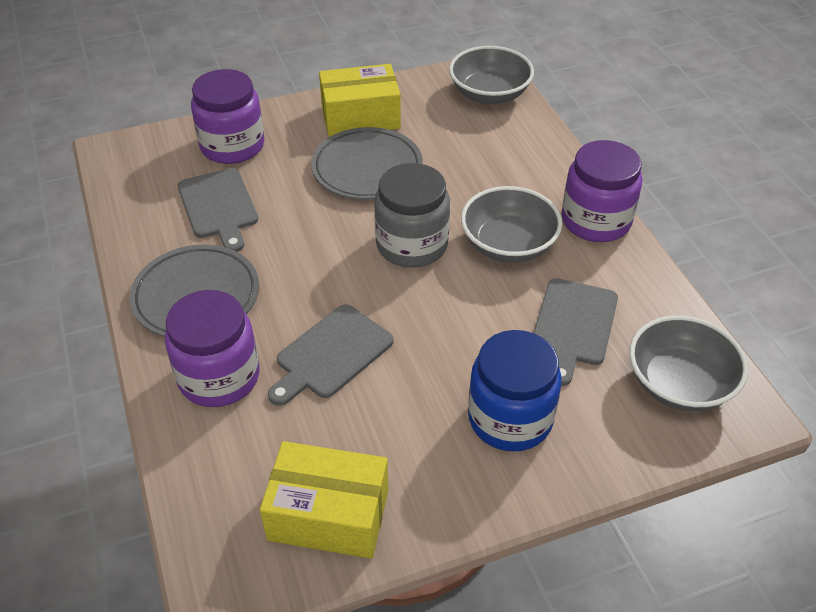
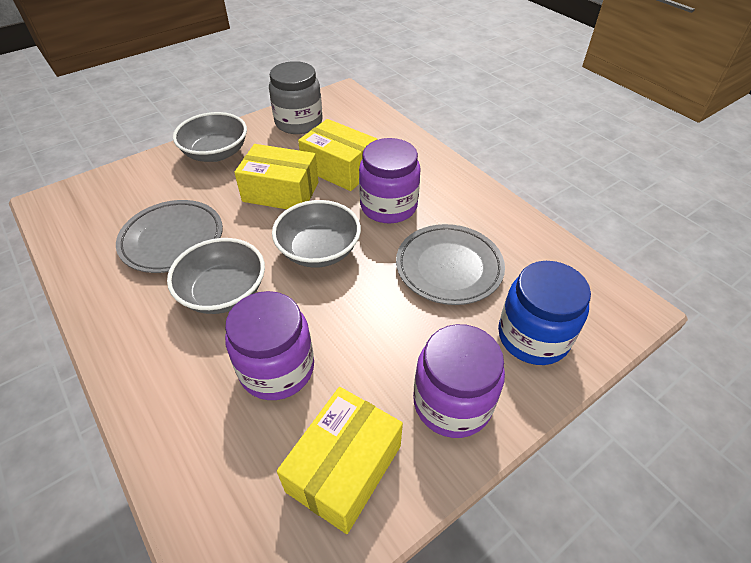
grey cutting board: 3 -> 0
yellow box: 2 -> 3

